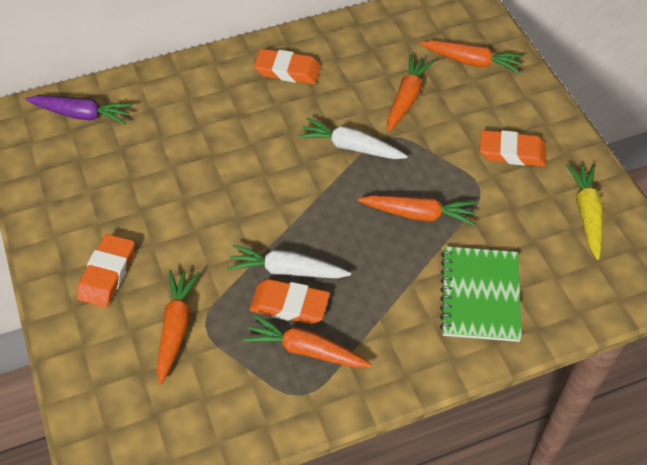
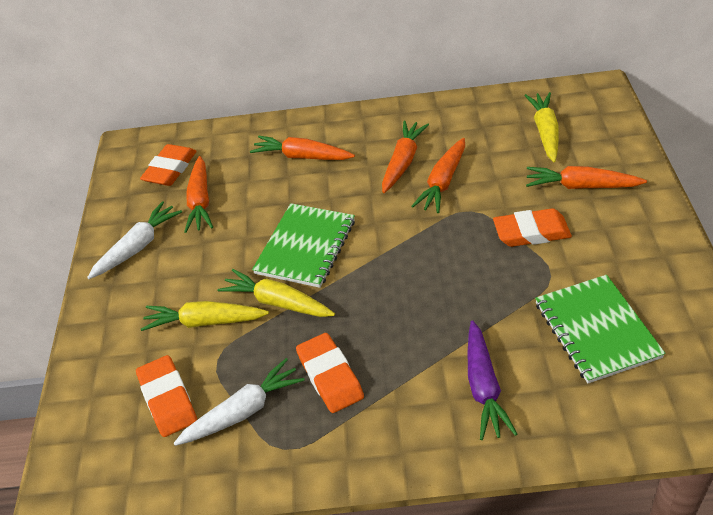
green notebook: 1 -> 2
yellow carrot: 1 -> 3

